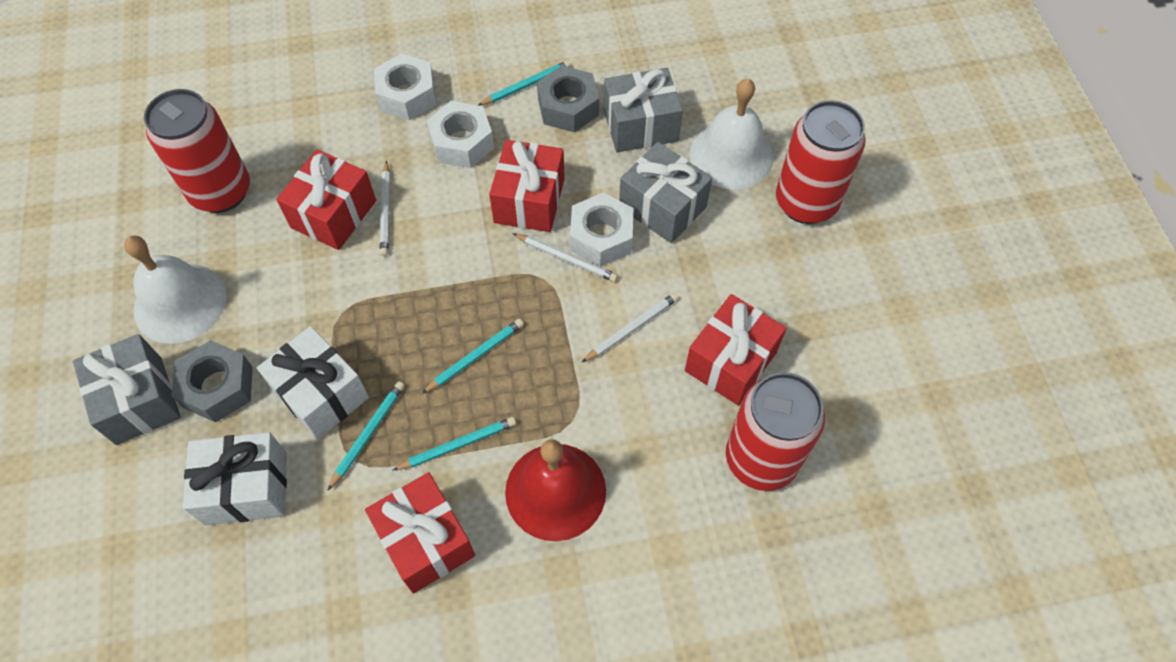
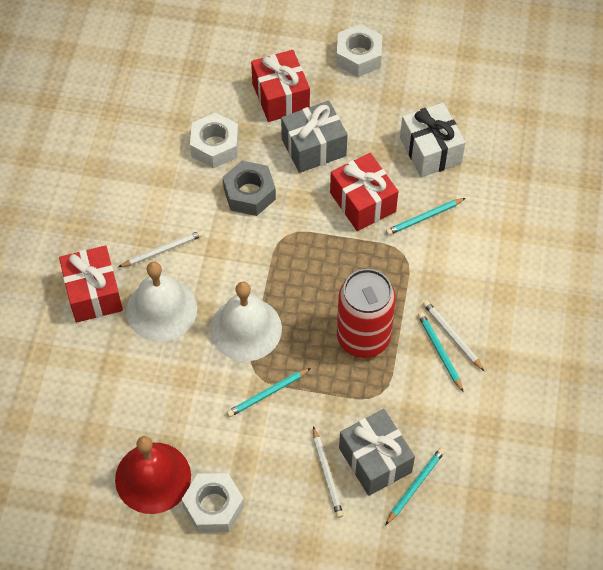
grey gift: 3 -> 2
grey nut: 2 -> 1
red can: 3 -> 1
red gift: 4 -> 3
white gift: 2 -> 1

